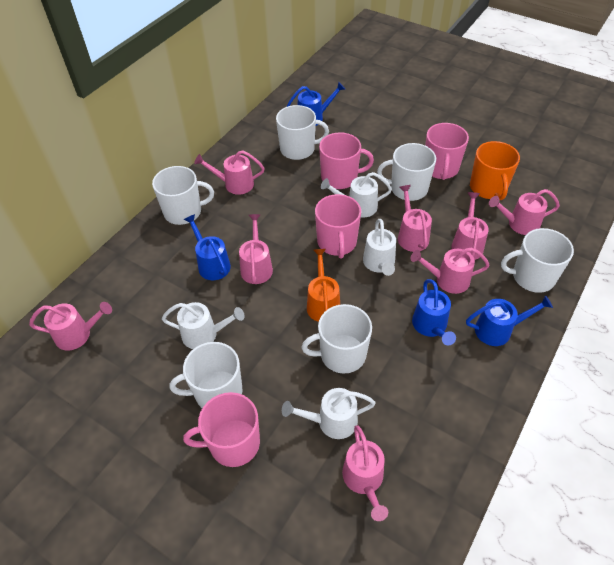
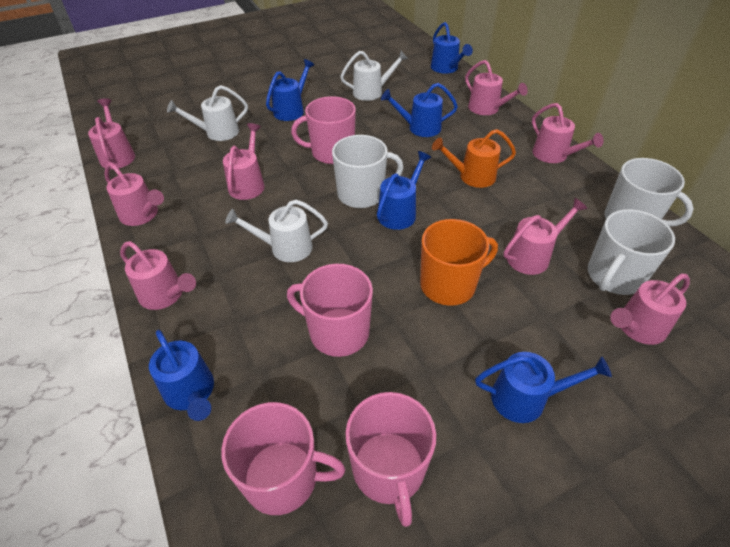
blue watering can: 4 -> 6
white mug: 6 -> 3
white watering can: 4 -> 3

